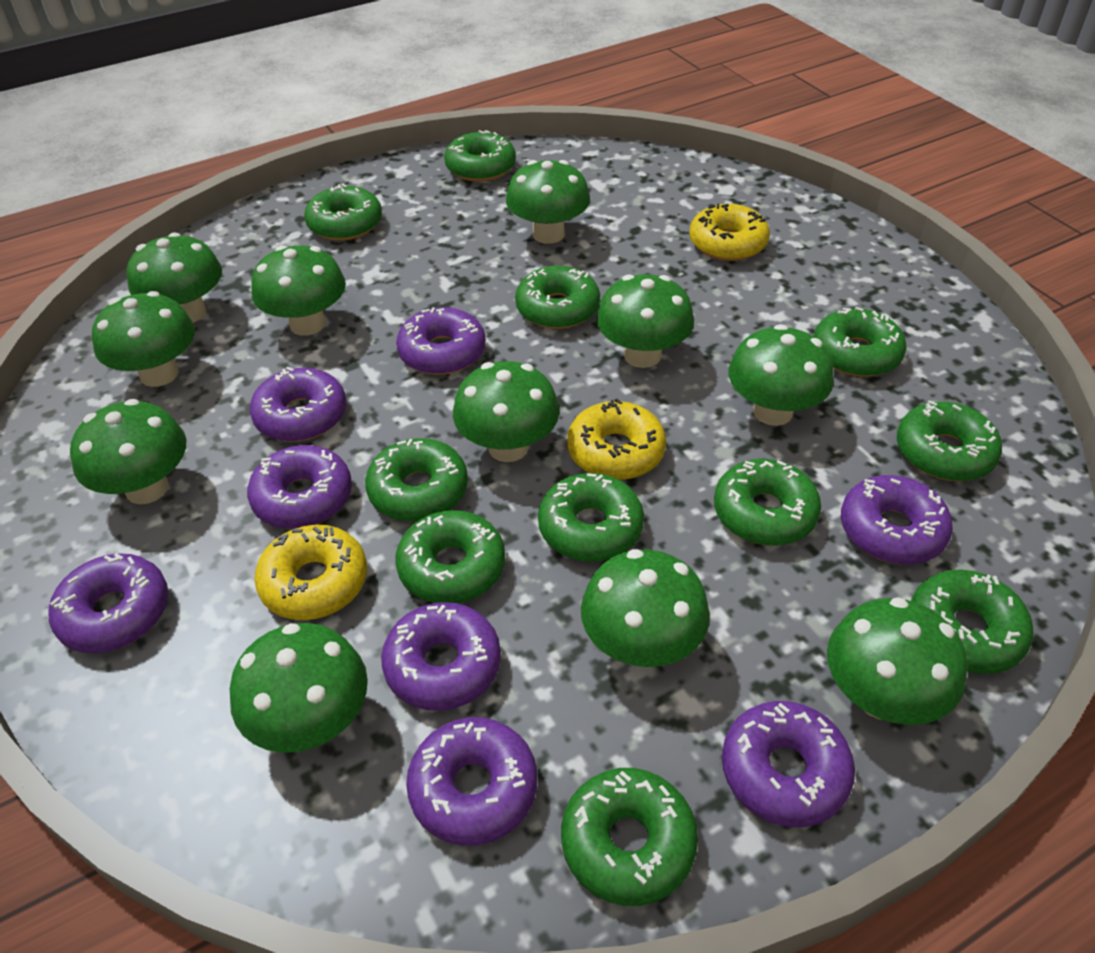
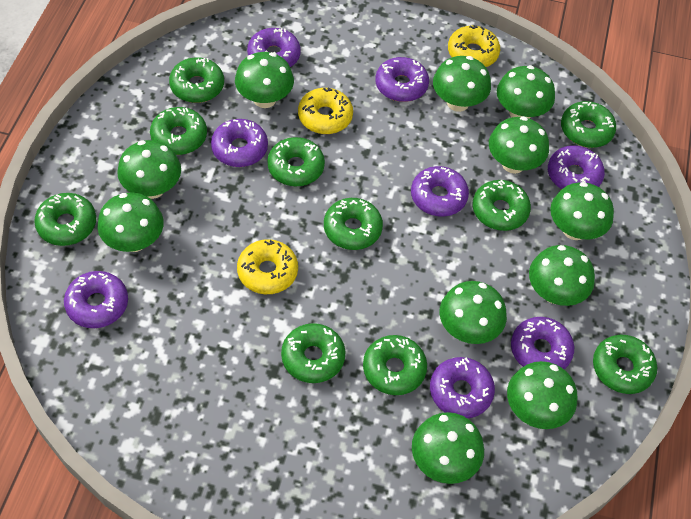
green donut: 11 -> 10

